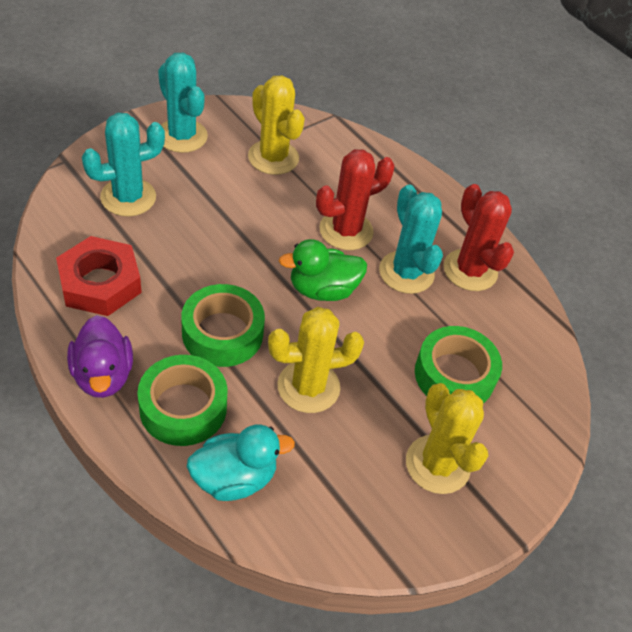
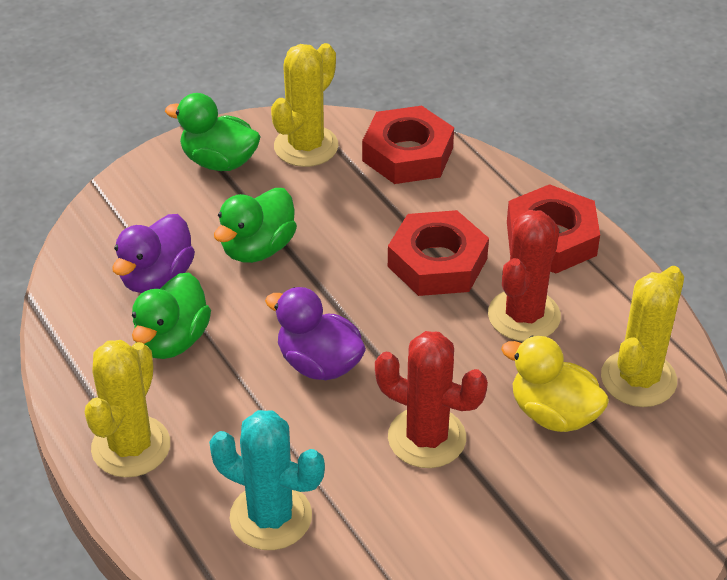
green duck: 1 -> 3
green tape: 3 -> 0
purple duck: 1 -> 2
red nut: 1 -> 3
turquoise cactus: 3 -> 1
turquoise duck: 1 -> 0
yellow duck: 0 -> 1

